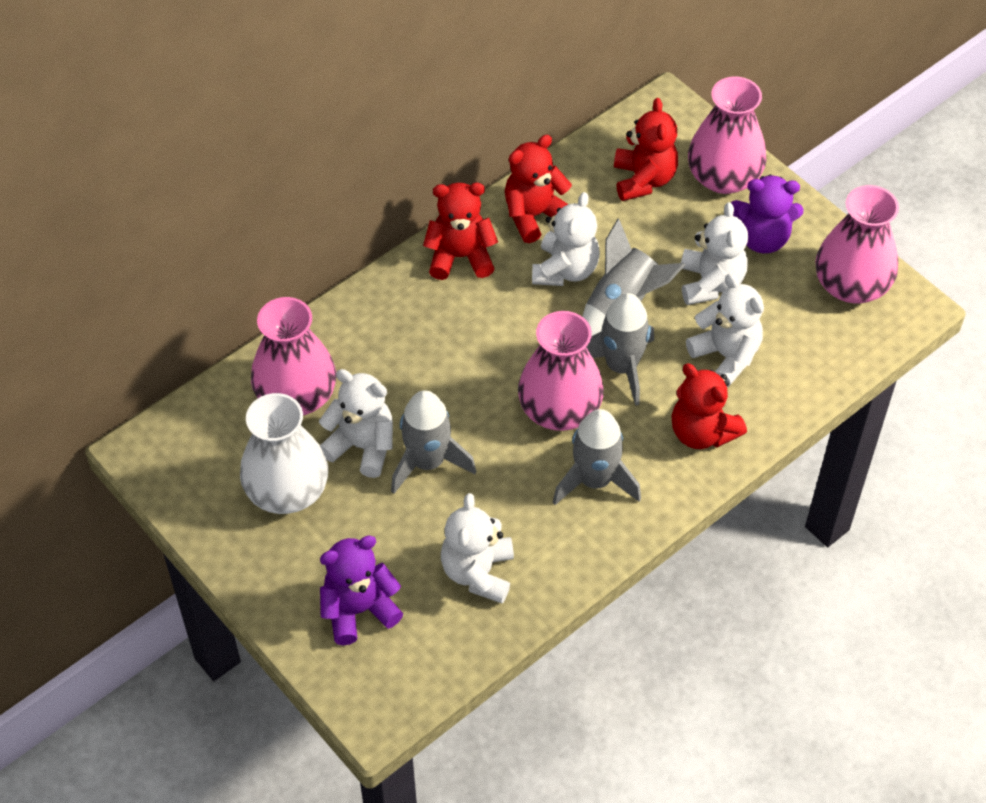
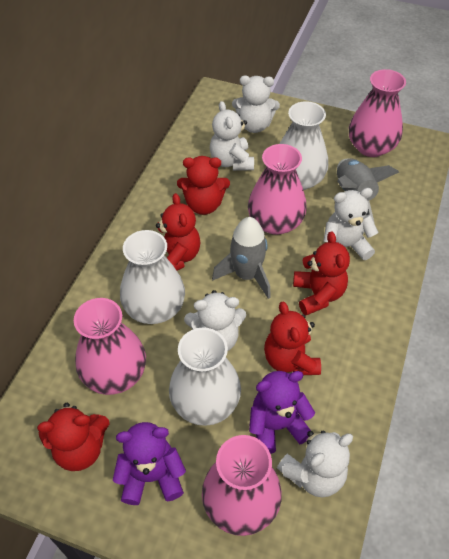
grey rocket: 4 -> 2
red teddy bear: 4 -> 5
white vase: 1 -> 3

